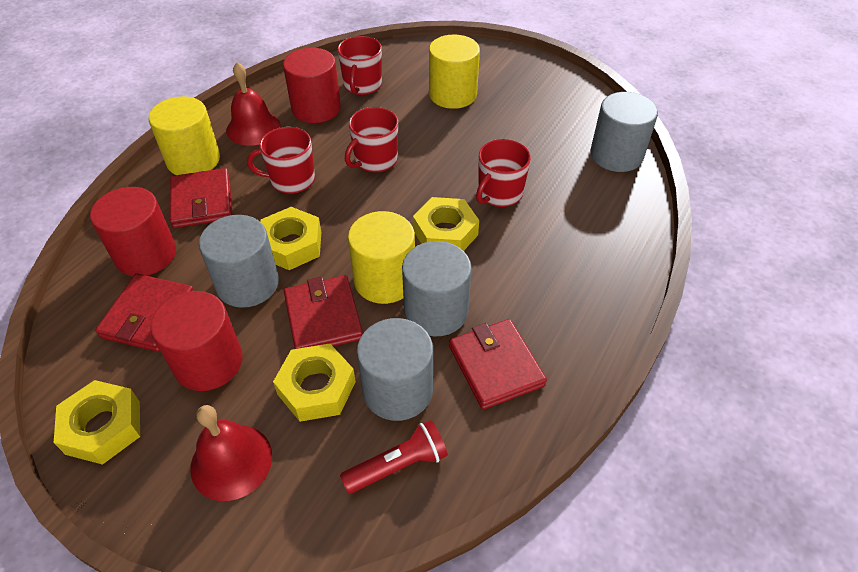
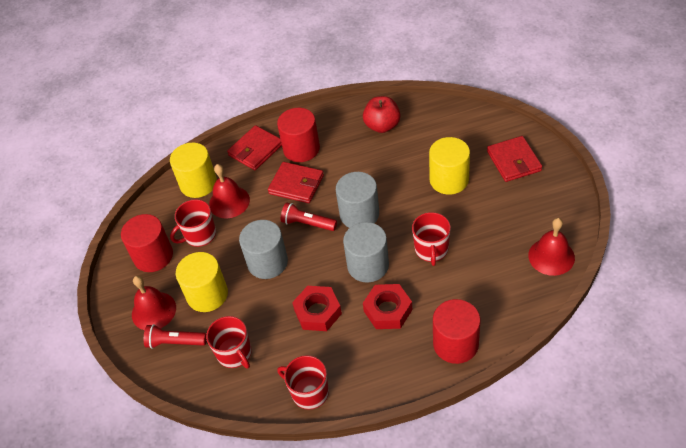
grey cylinder: 4 -> 3
red apple: 0 -> 1
red bell: 2 -> 3
red flashlight: 1 -> 2
red nut: 0 -> 2
red wallet: 4 -> 3
yellow nut: 4 -> 0

